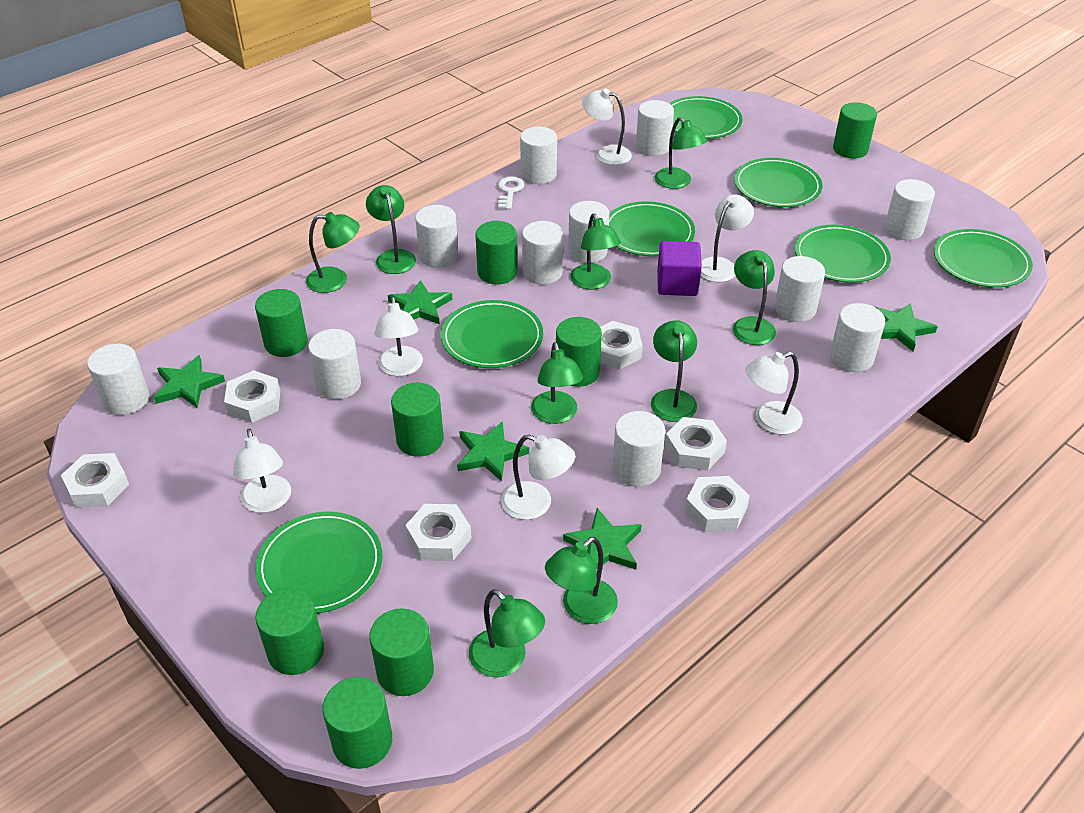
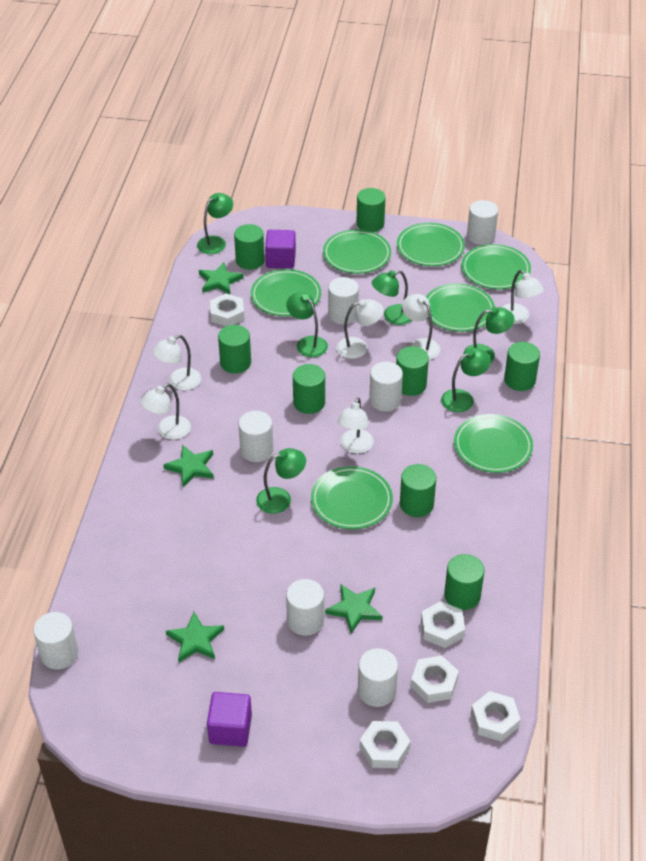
green lamp: 9 -> 6
green star: 5 -> 4
purple cube: 1 -> 2
white cylinder: 11 -> 7
white key: 1 -> 0
white nut: 6 -> 5

